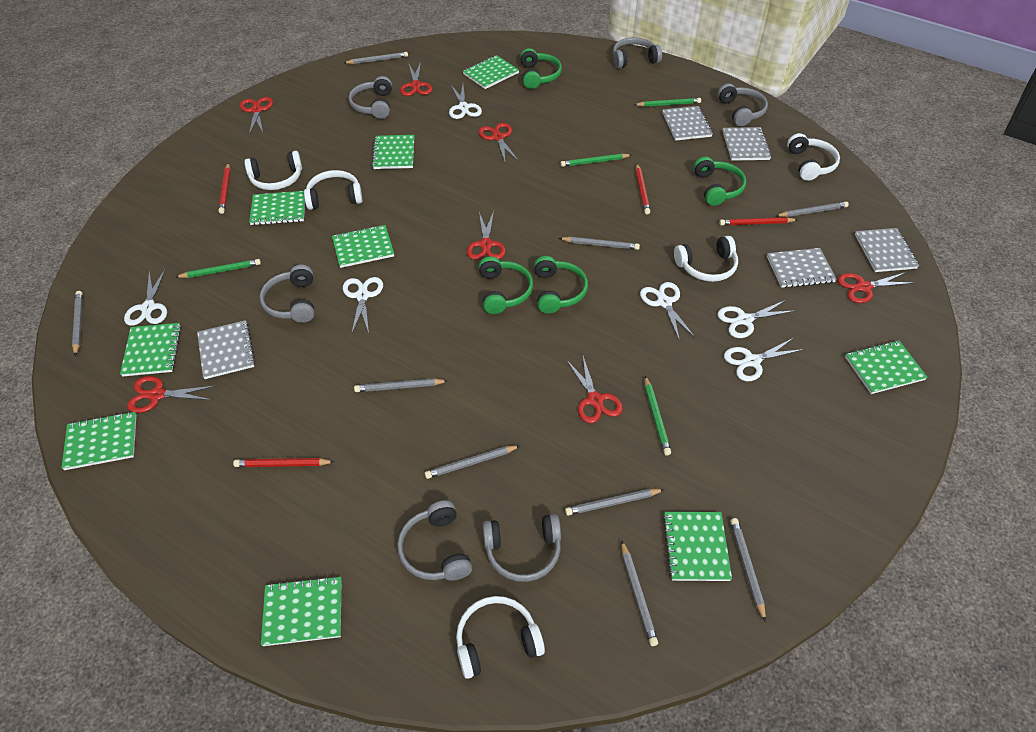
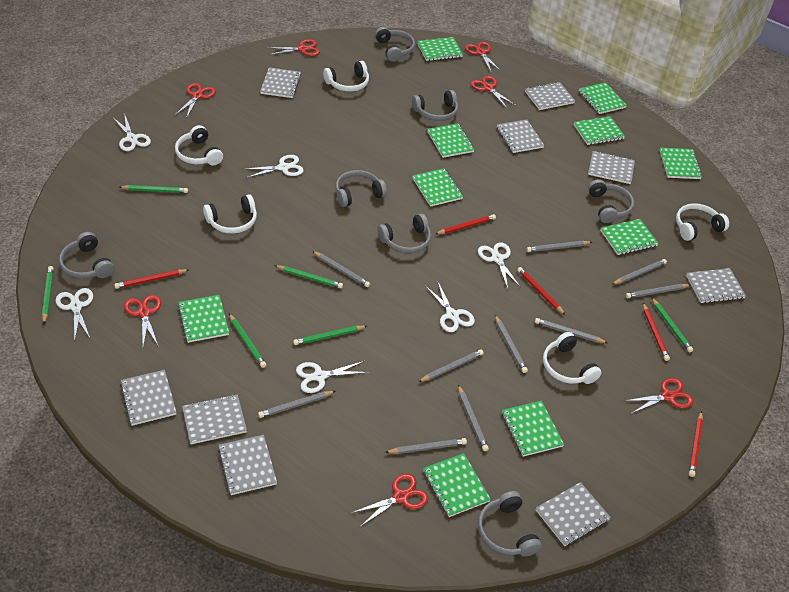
green headphones: 4 -> 0
green notebook: 9 -> 10
green pencil: 4 -> 6
grey headphones: 6 -> 7
grey notebook: 5 -> 9
grey pencil: 9 -> 10
red pencil: 4 -> 5

